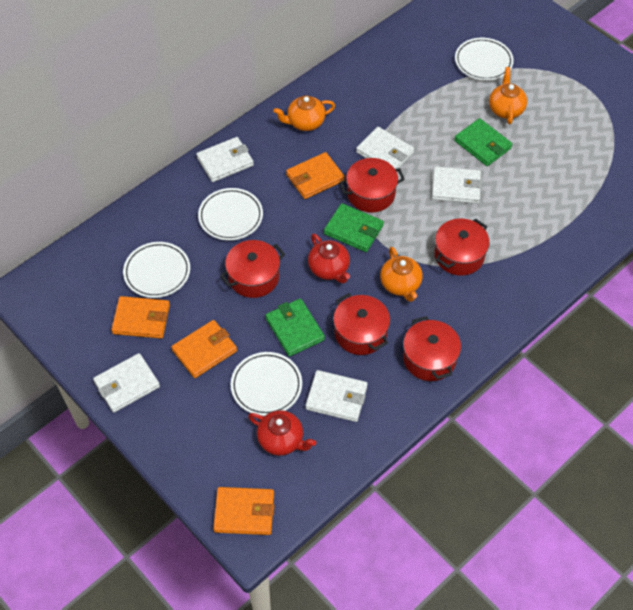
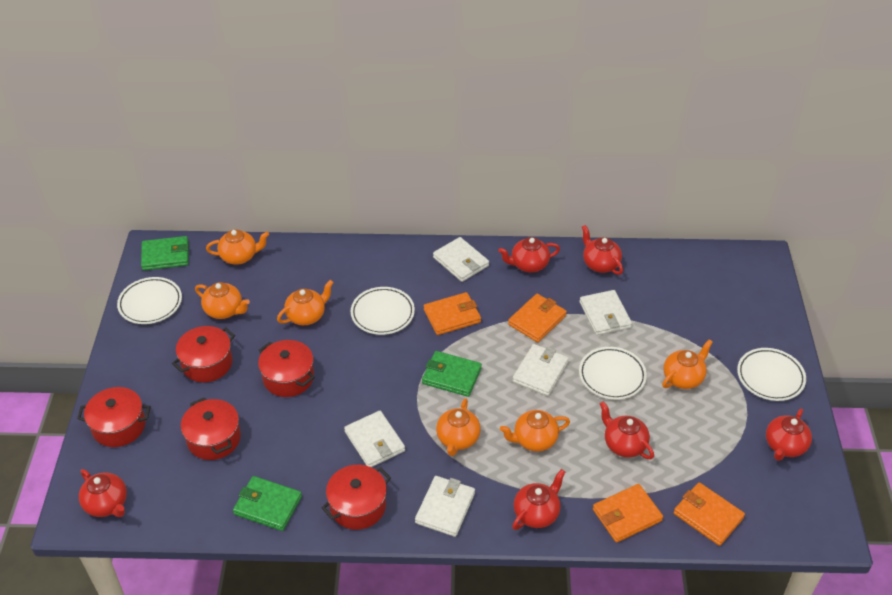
orange teapot: 3 -> 6
red teapot: 2 -> 6

